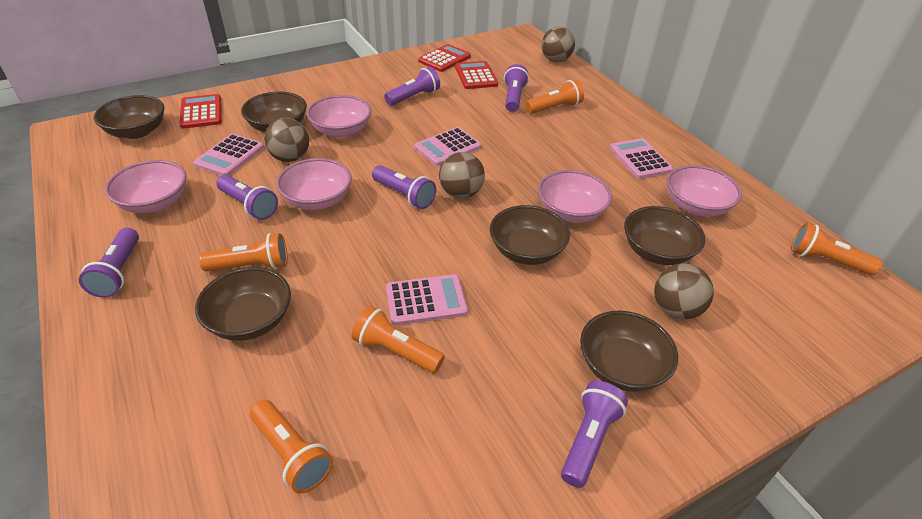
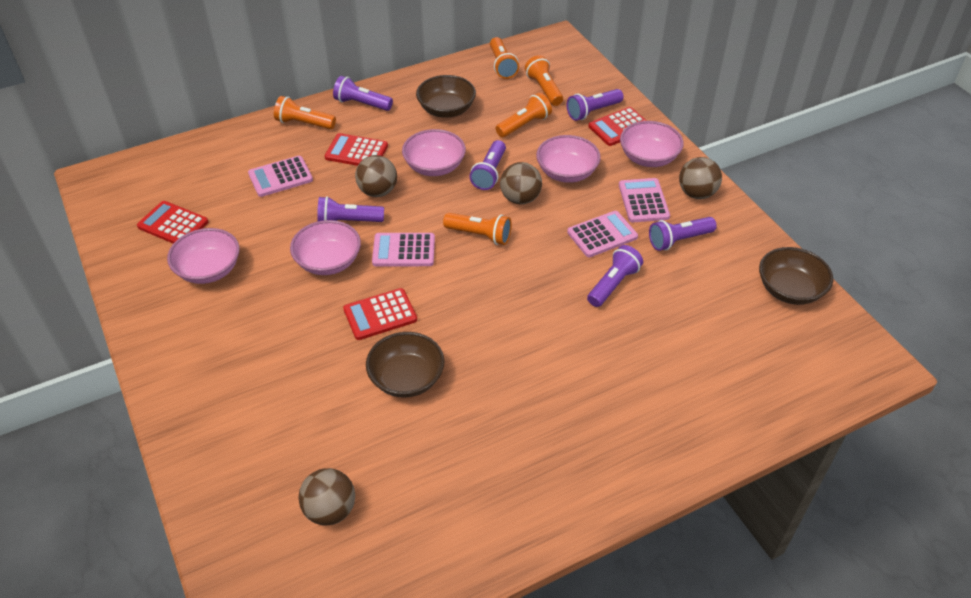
brown bowl: 6 -> 3
red calculator: 3 -> 4

